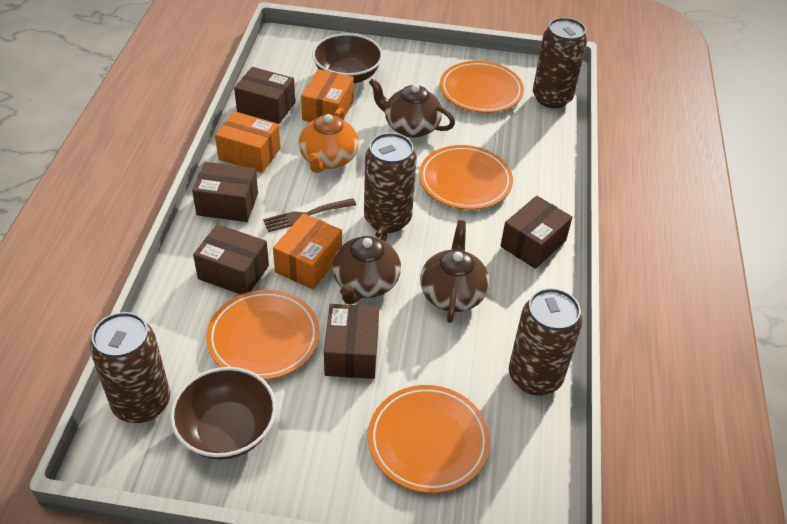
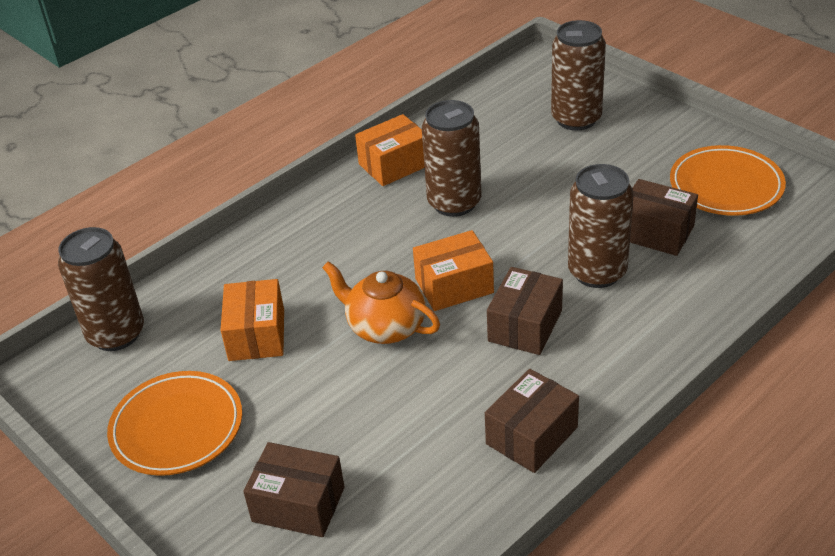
brown bowl: 2 -> 0
brown box: 5 -> 4
brown fork: 1 -> 0
brown teapot: 3 -> 0
orange plate: 4 -> 2

